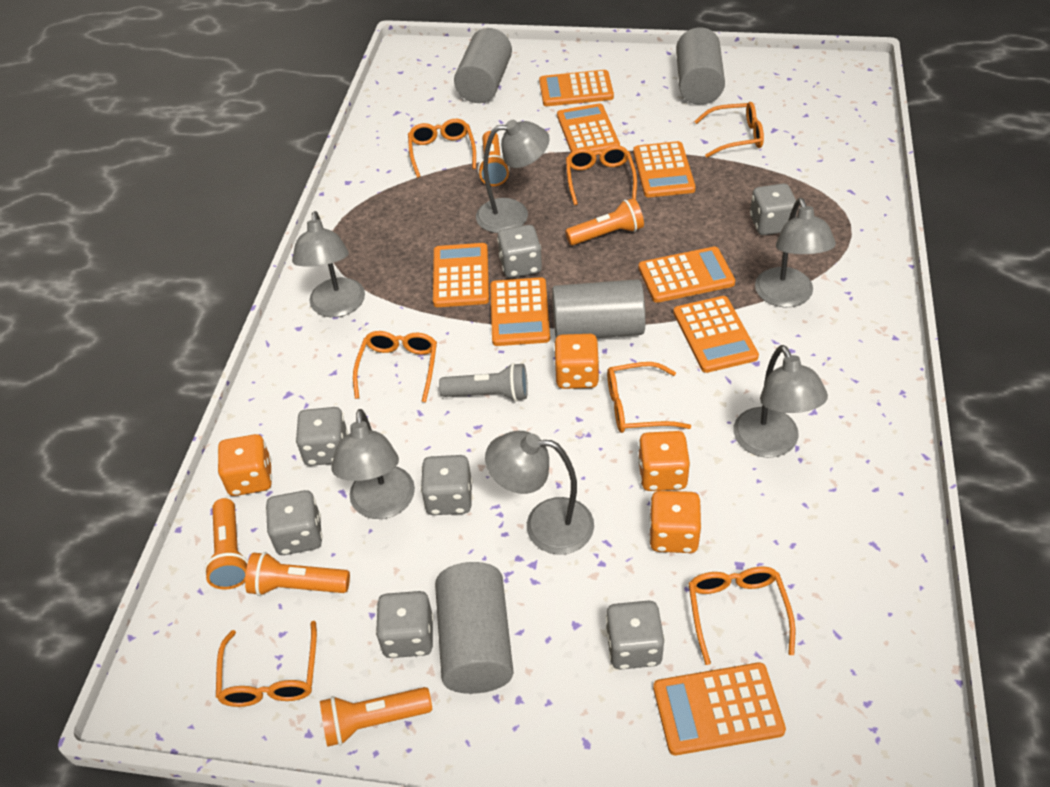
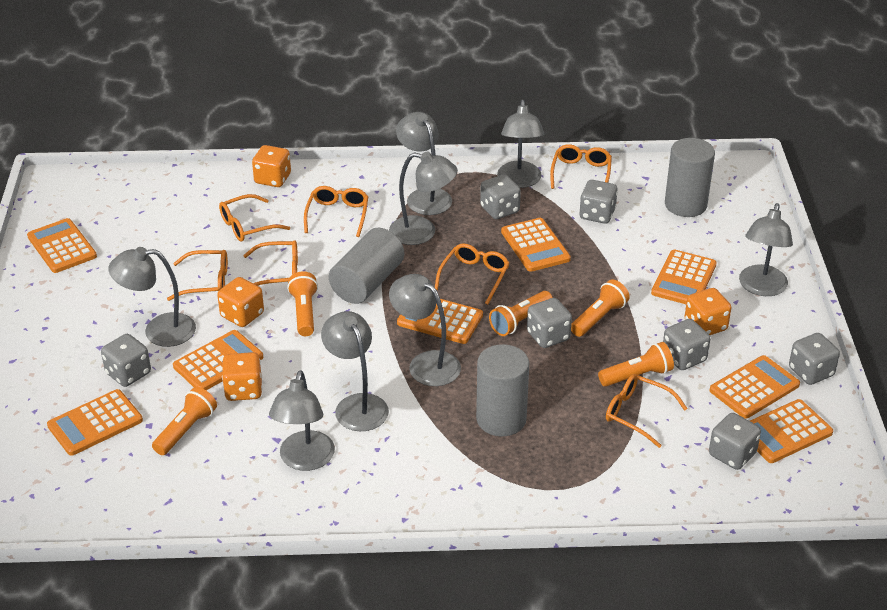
grey cylinder: 4 -> 3
grey flashlight: 1 -> 0
grey lamp: 6 -> 8

